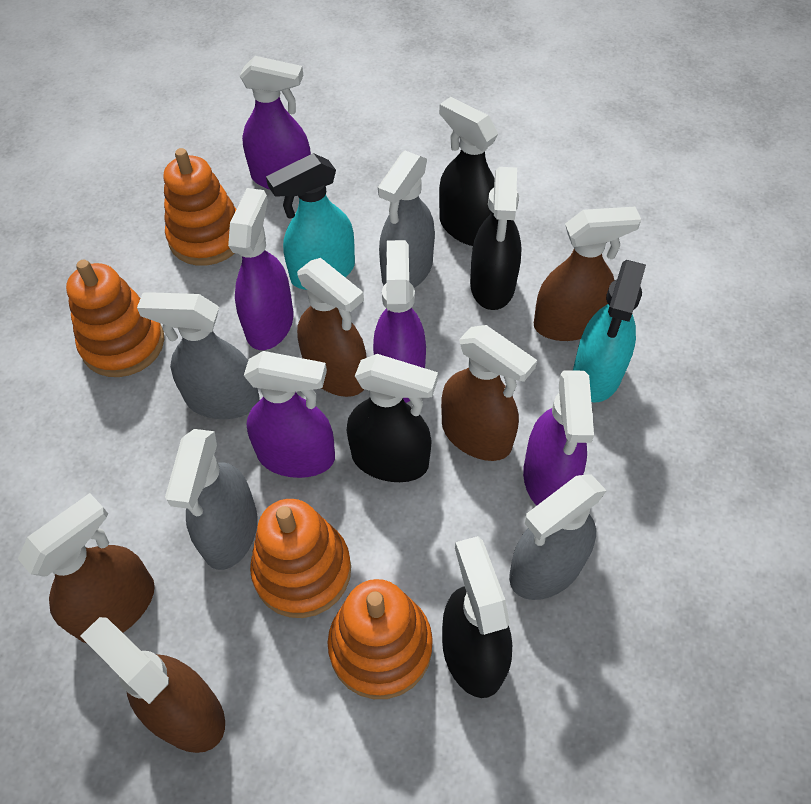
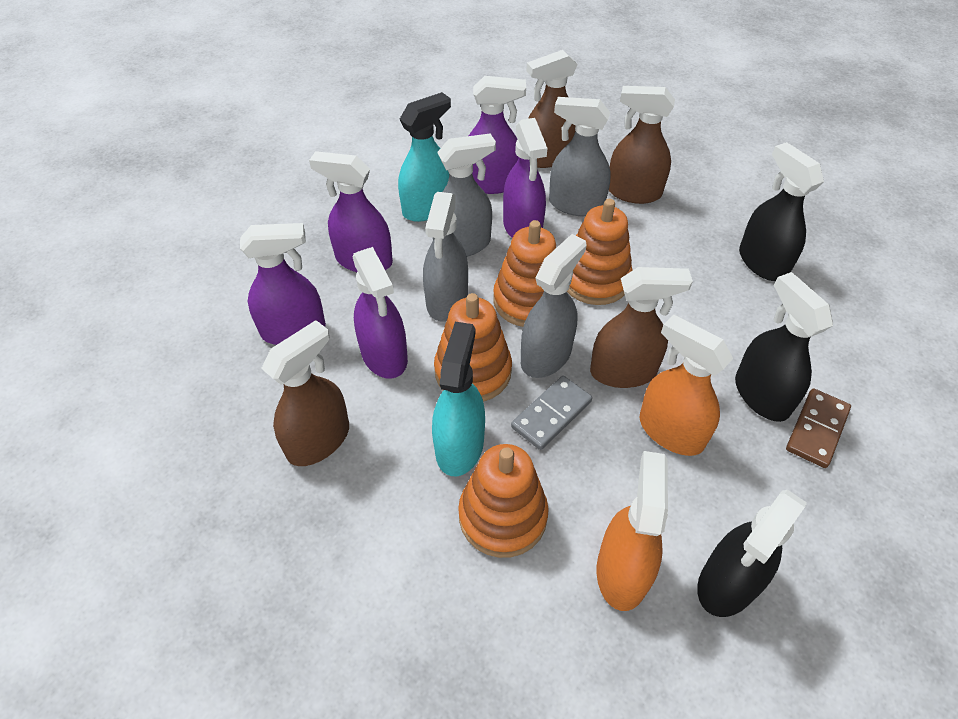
black spray bottle: 4 -> 3
brown domino: 0 -> 1
brown spray bottle: 5 -> 4
grey domino: 0 -> 1
orange spray bottle: 0 -> 2

